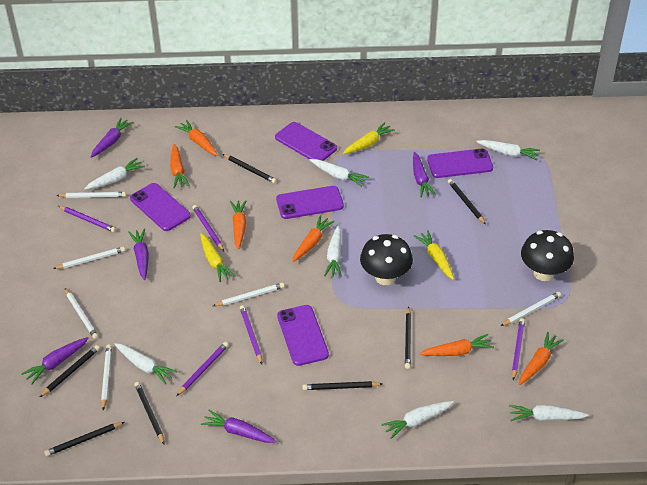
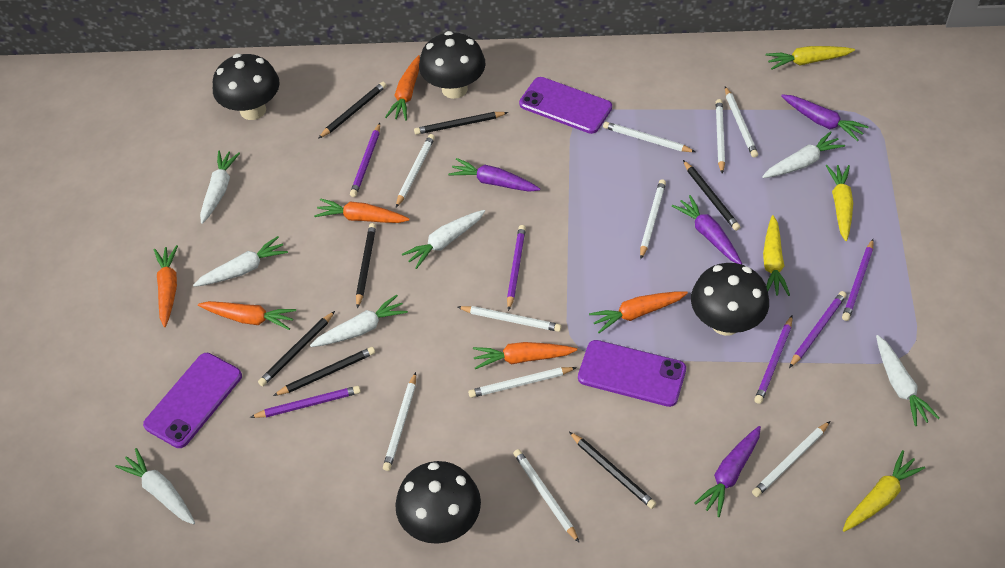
black mushroom: 2 -> 4
purple carrot: 5 -> 4
purple pencil: 5 -> 6
purple phone: 5 -> 3
white pencil: 6 -> 10
yellow carrot: 3 -> 4

